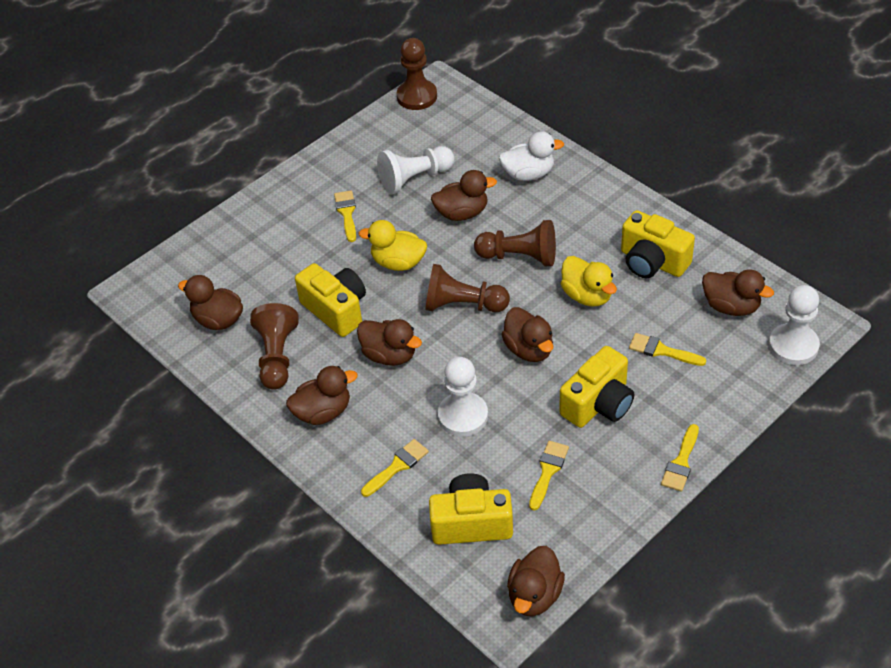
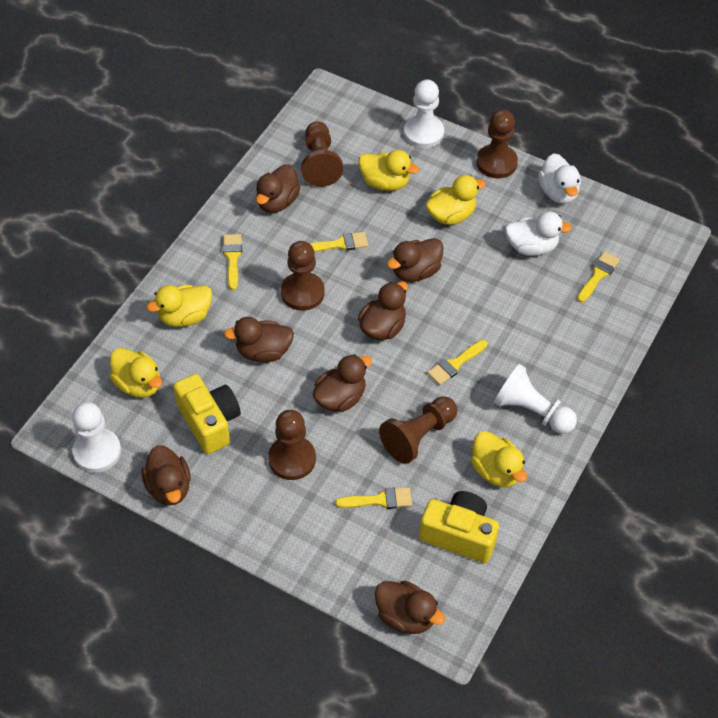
brown pawn: 4 -> 5
white duck: 1 -> 2
yellow camera: 4 -> 2
yellow duck: 2 -> 5

